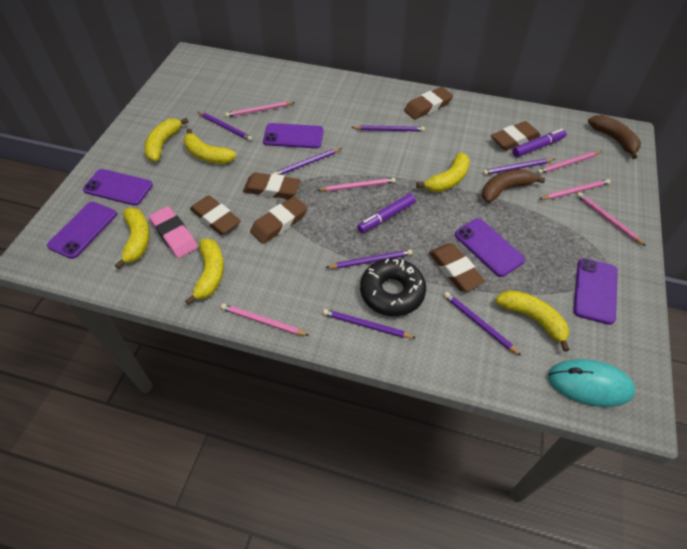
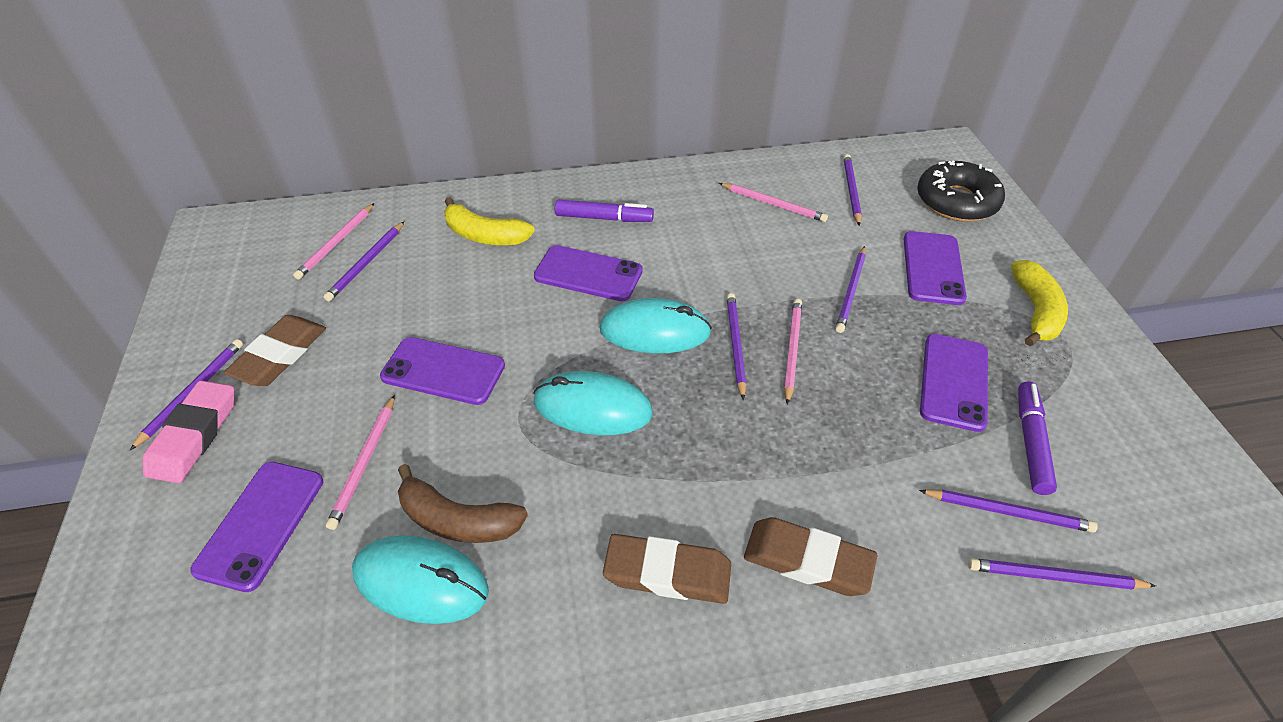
brown banana: 2 -> 1
brown eraser: 6 -> 3
pink pencil: 6 -> 4
turquoise mouse: 1 -> 3
yellow banana: 6 -> 2

